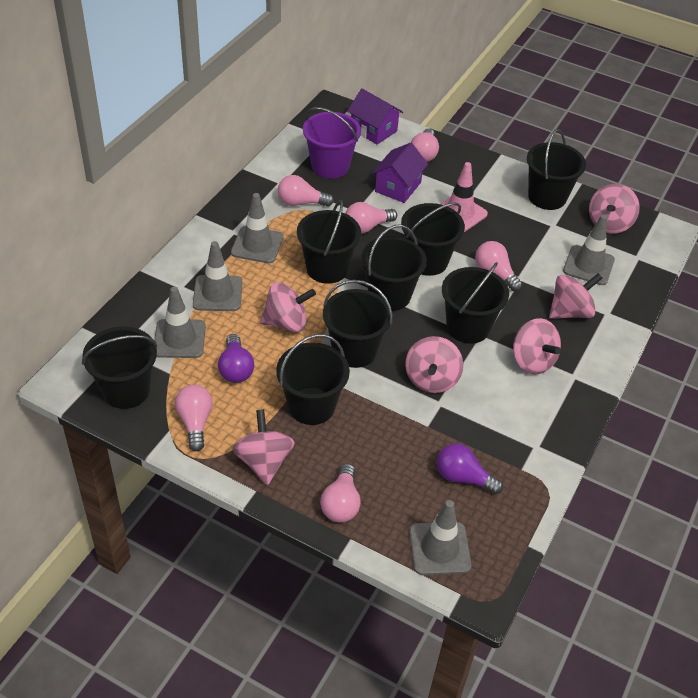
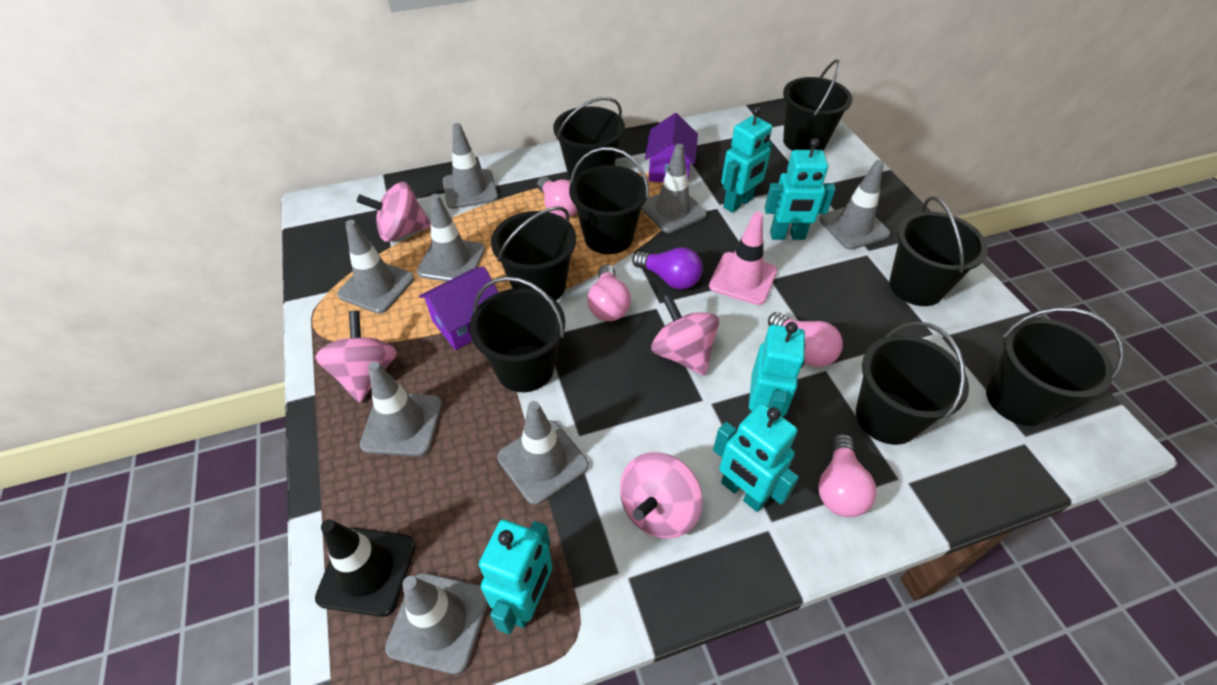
black traffic cone: 0 -> 1
grey traffic cone: 5 -> 8
pink light bulb: 6 -> 4
pink spinning top: 6 -> 4
purple bucket: 1 -> 0
purple light bulb: 2 -> 1
turquoise robot: 0 -> 5

